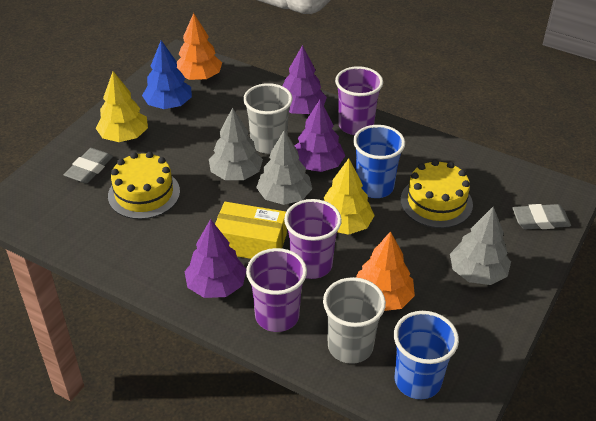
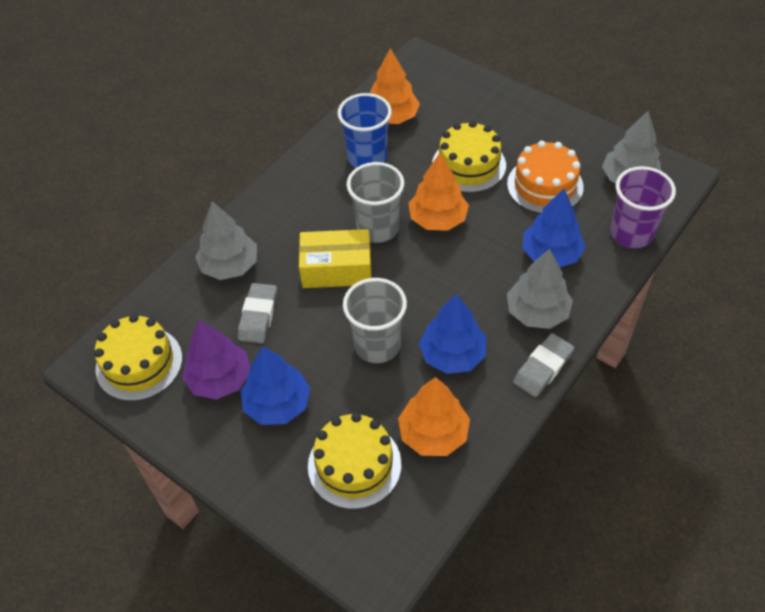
blue cup: 2 -> 1
blue tree: 1 -> 3
orange cake: 0 -> 1
orange tree: 2 -> 3
purple cup: 3 -> 1
purple tree: 3 -> 1
yellow cake: 2 -> 3
yellow tree: 2 -> 0

